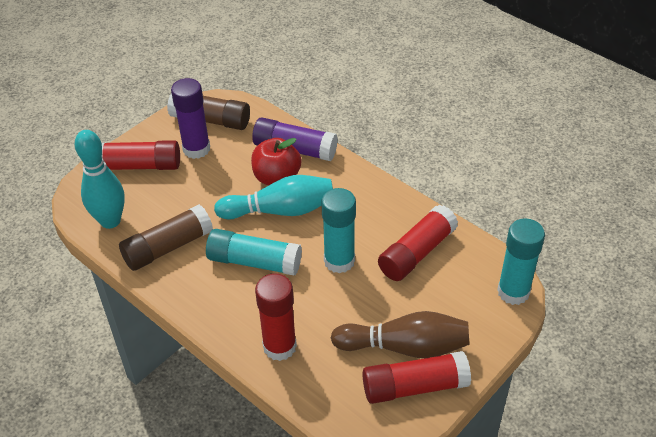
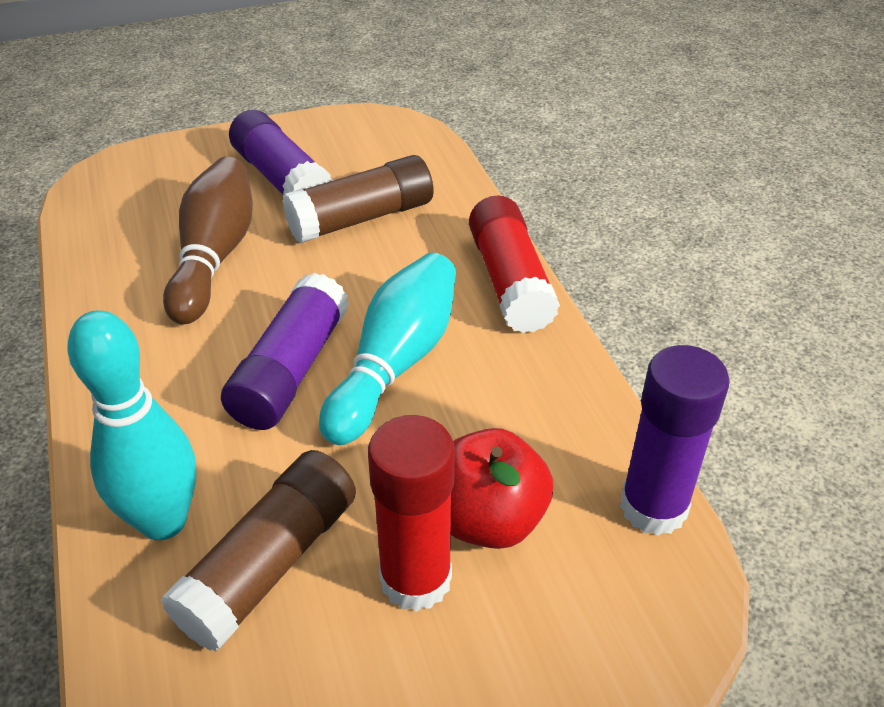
purple glue stick: 2 -> 3
red glue stick: 4 -> 2
turquoise glue stick: 3 -> 0

